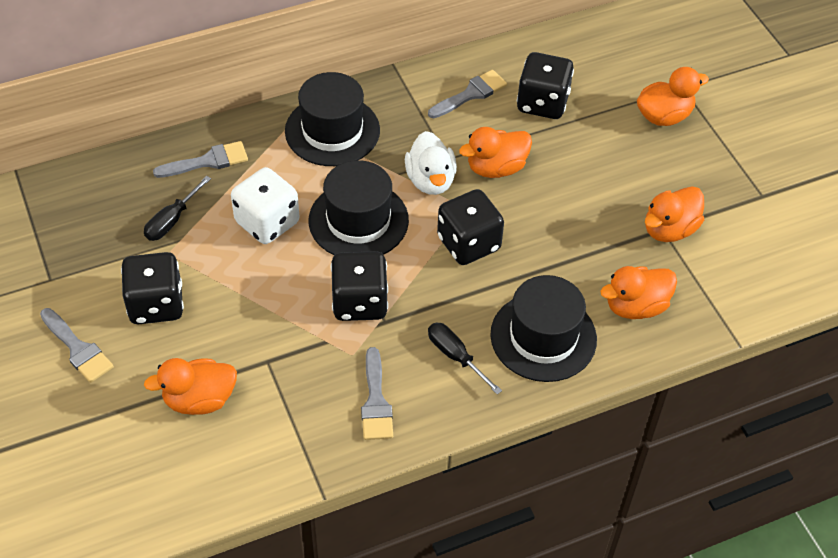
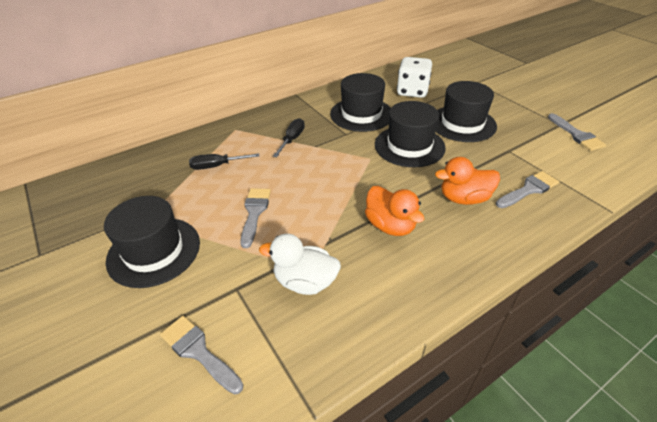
black dice: 4 -> 0
black hat: 3 -> 4
orange duck: 5 -> 2

